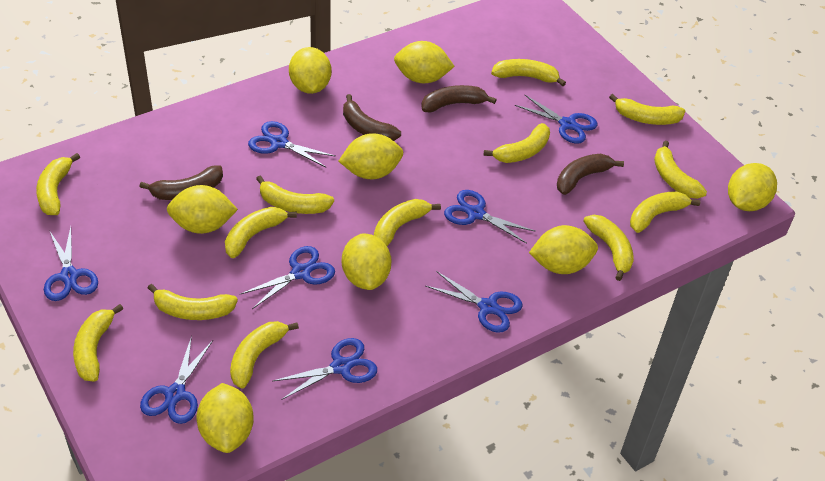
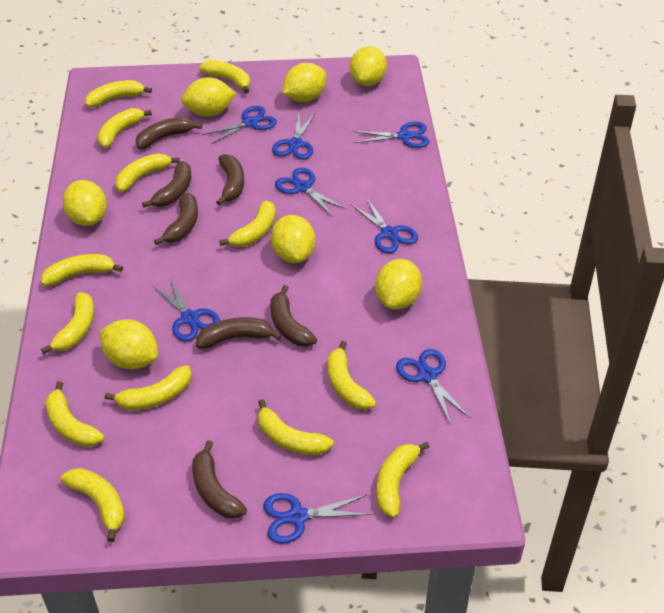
brown banana: 4 -> 7
yellow lemon: 8 -> 7

